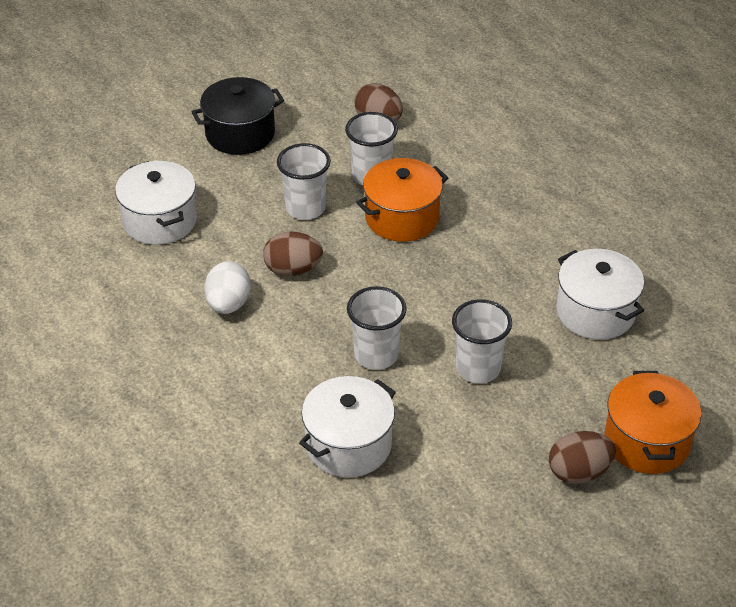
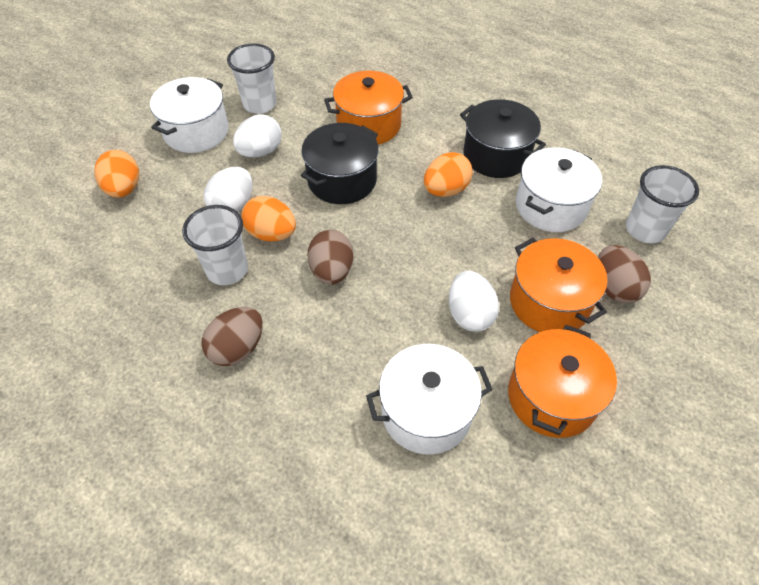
black pot: 1 -> 2
orange egg: 0 -> 3
orange pot: 2 -> 3
white cup: 4 -> 3
white egg: 1 -> 3

